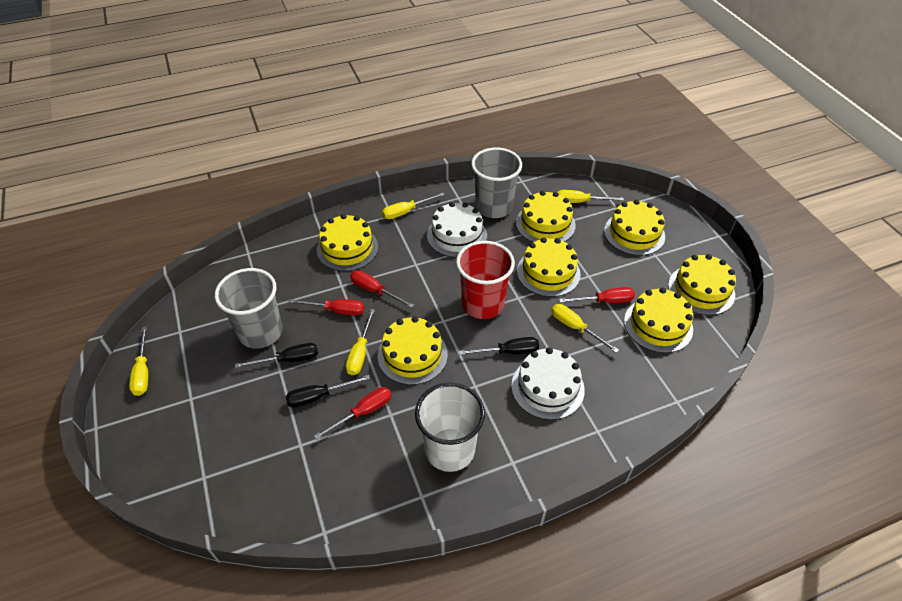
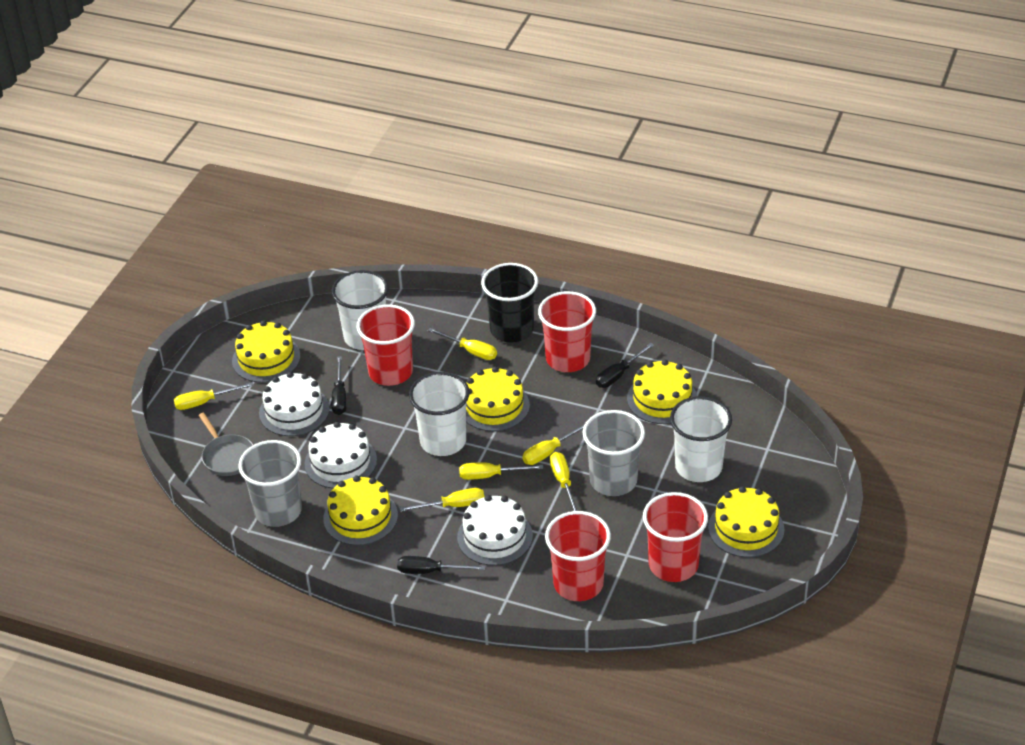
black cup: 0 -> 1
grey pan: 0 -> 1
red cup: 1 -> 4
red screwdriver: 4 -> 0
white cake: 2 -> 3
white cup: 1 -> 3
yellow cake: 7 -> 5
yellow screwdriver: 5 -> 6

